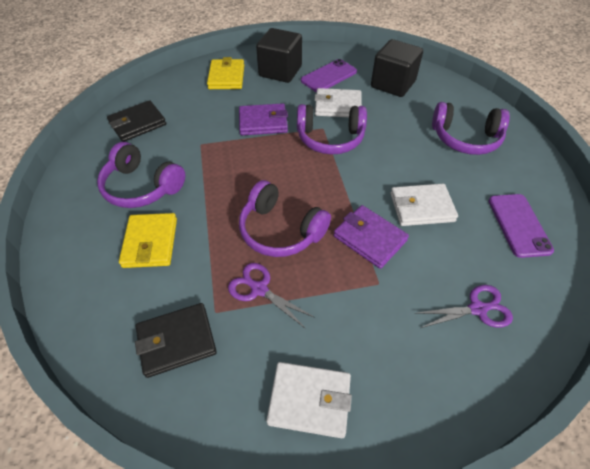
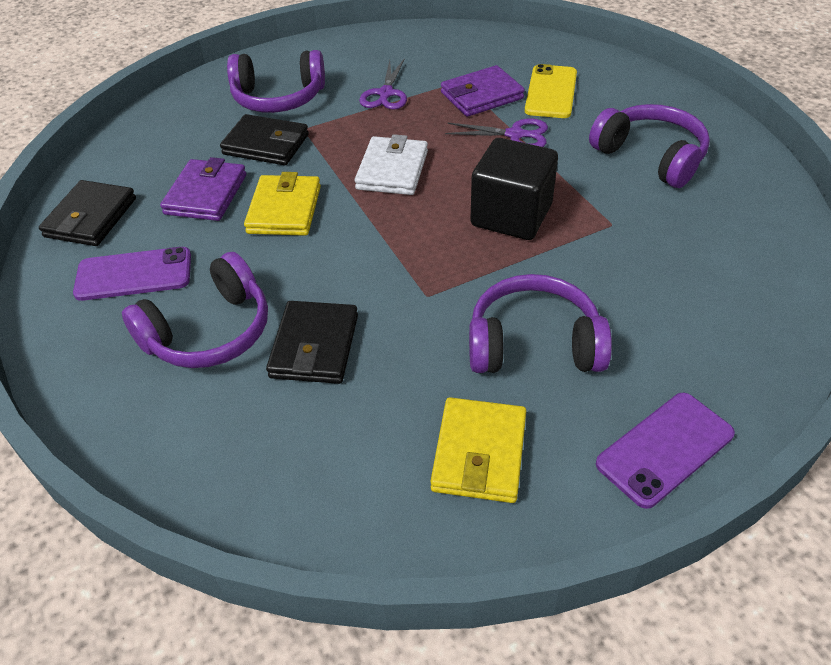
black cube: 2 -> 1
black wallet: 2 -> 3
white wallet: 3 -> 1
yellow phone: 0 -> 1

